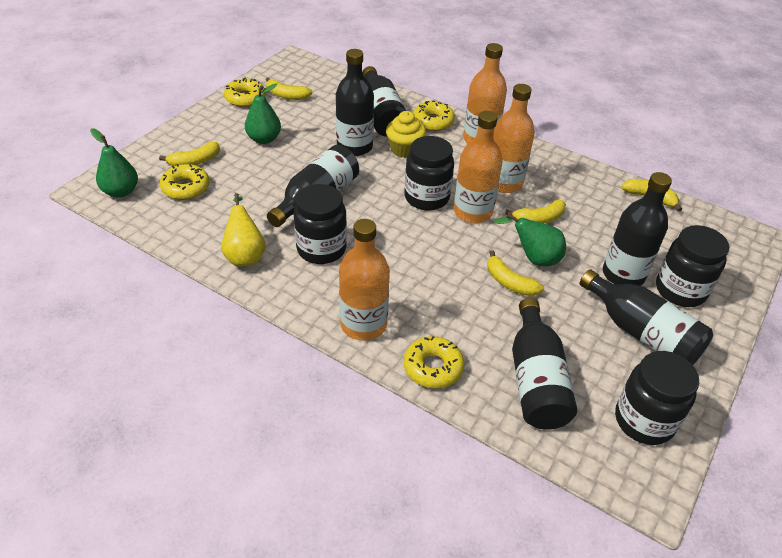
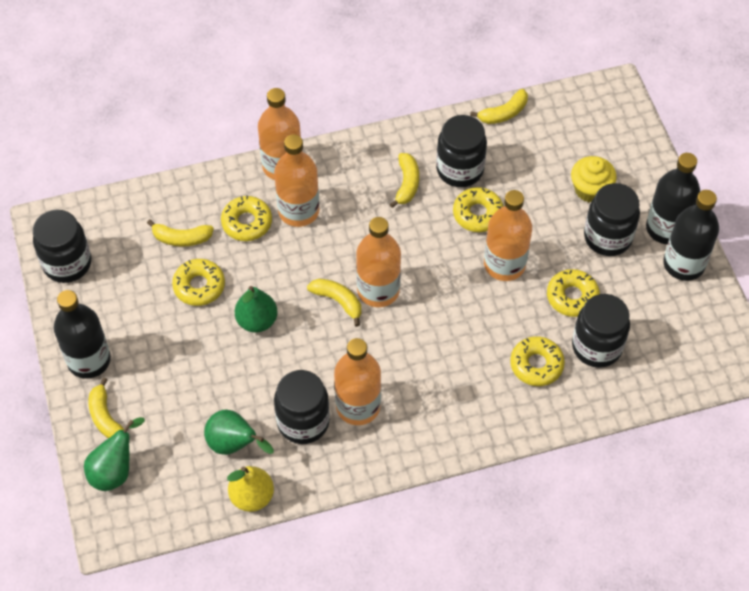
black bottle: 6 -> 3
black jar: 4 -> 5
orange bottle: 4 -> 5
yellow donut: 4 -> 5

